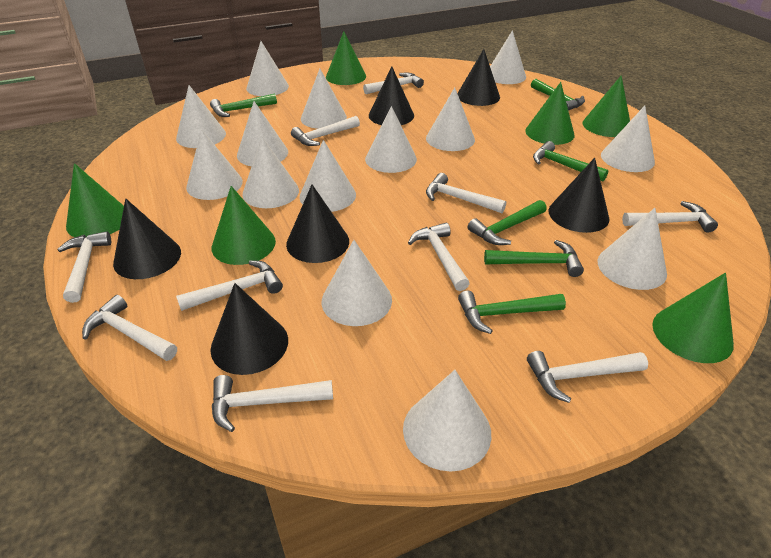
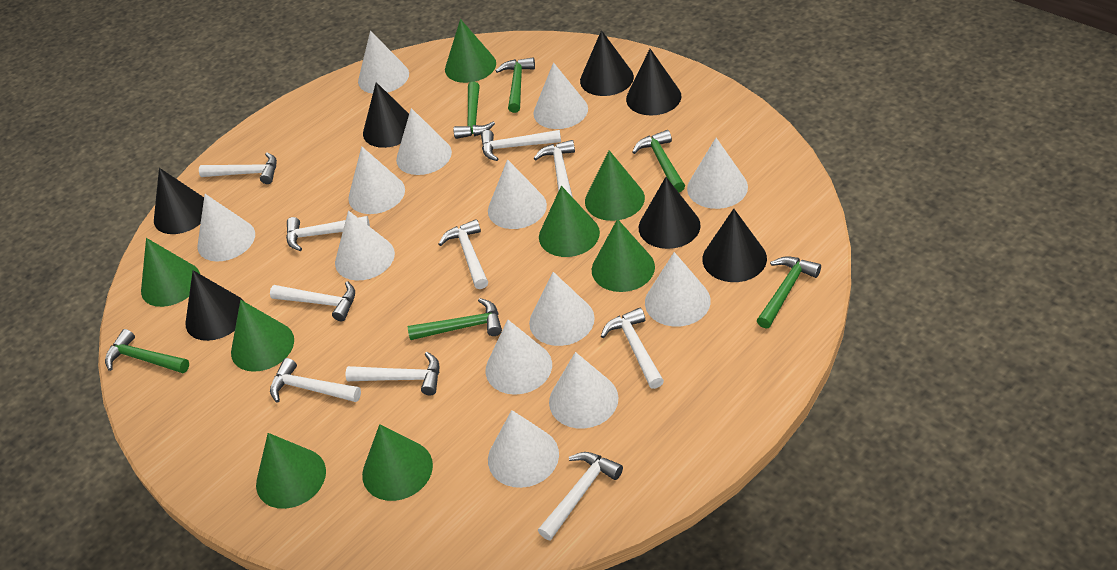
black cone: 6 -> 7
green cone: 6 -> 8
white cone: 14 -> 13

